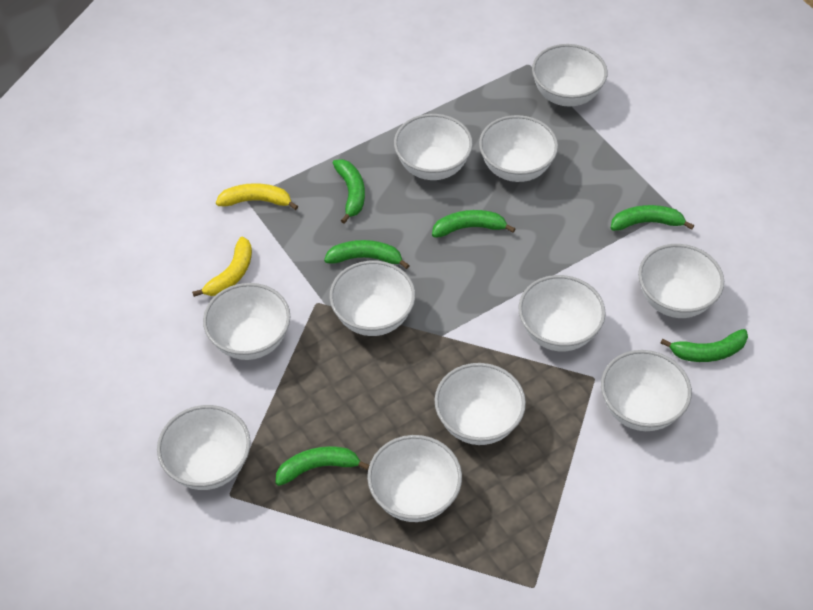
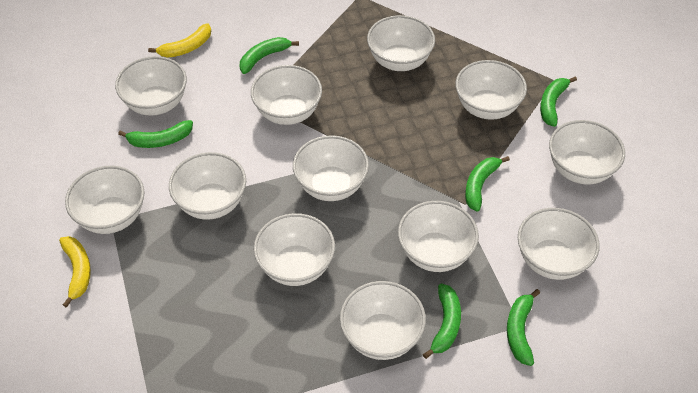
white bowl: 11 -> 12

